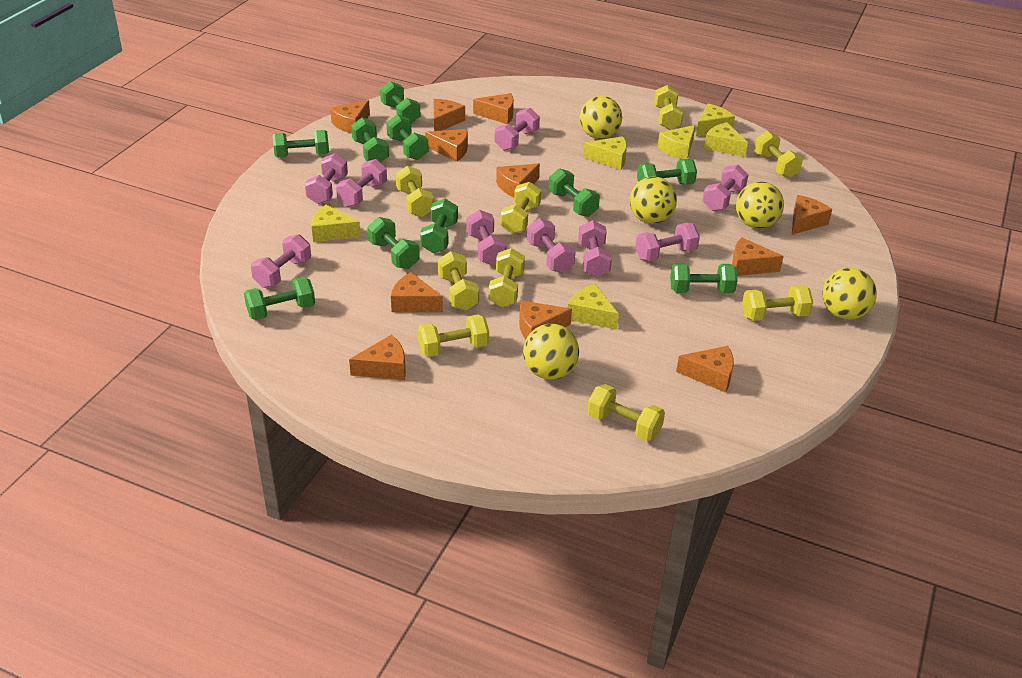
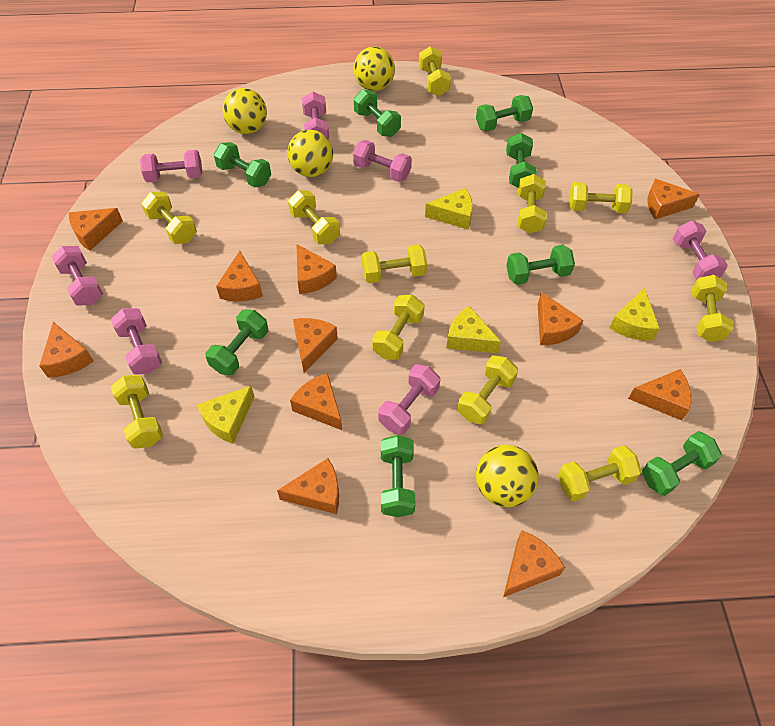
green dumbbell: 10 -> 8
pink dumbbell: 9 -> 7
yellow ball: 5 -> 4
yellow cheese: 6 -> 4
yellow dumbbell: 9 -> 11

